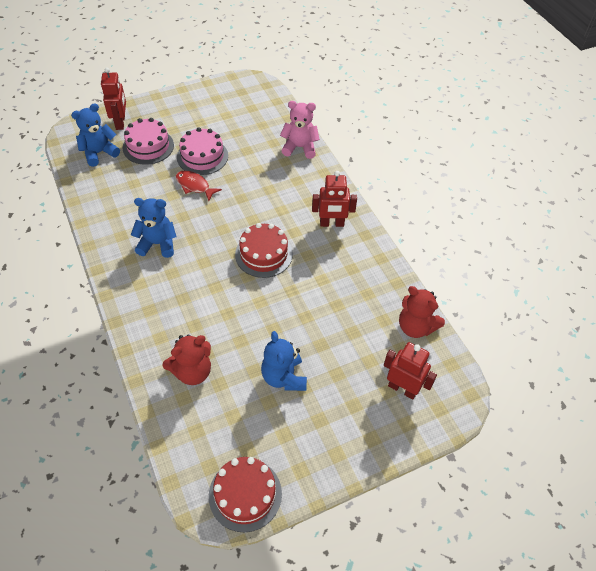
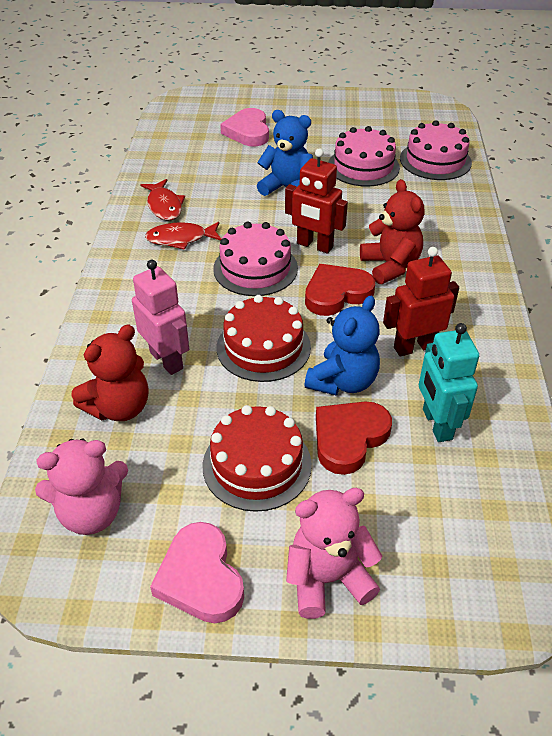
blue teddy bear: 3 -> 2
pink cake: 2 -> 3
pink heart: 0 -> 2
pink robot: 0 -> 1
pink teddy bear: 1 -> 2
red fish: 1 -> 2
red heart: 0 -> 2
red robot: 3 -> 2
turquoise robot: 0 -> 1

